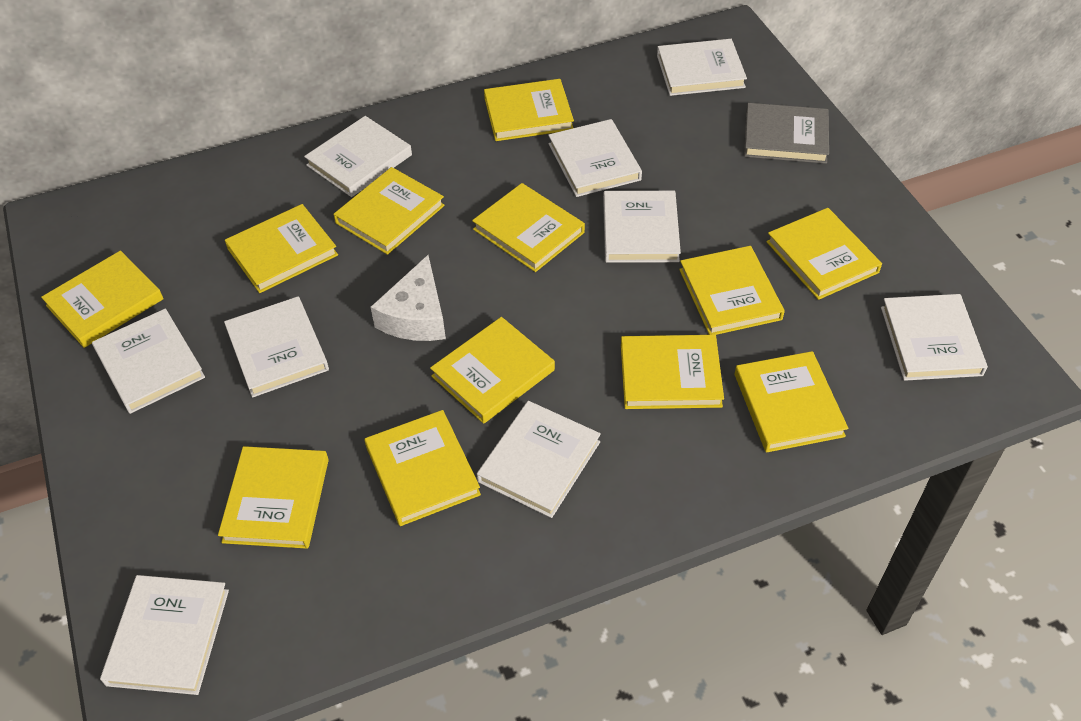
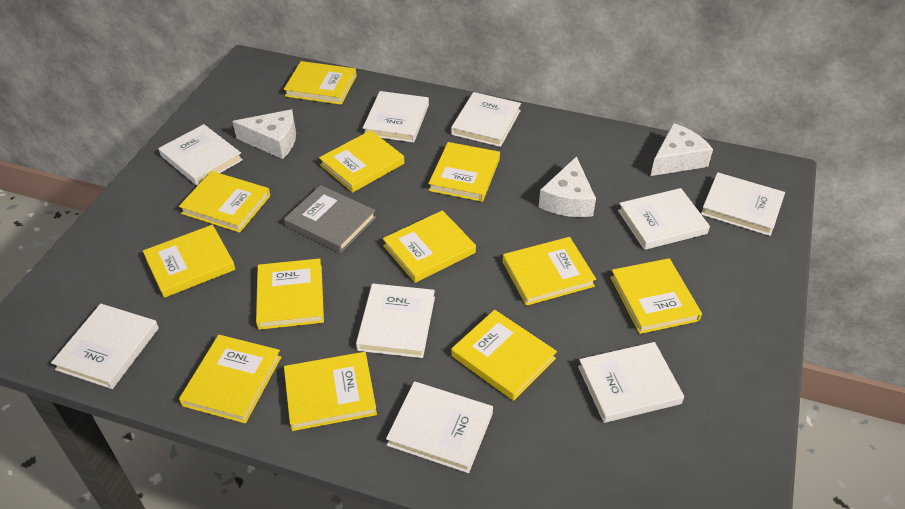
white cheese: 1 -> 3

